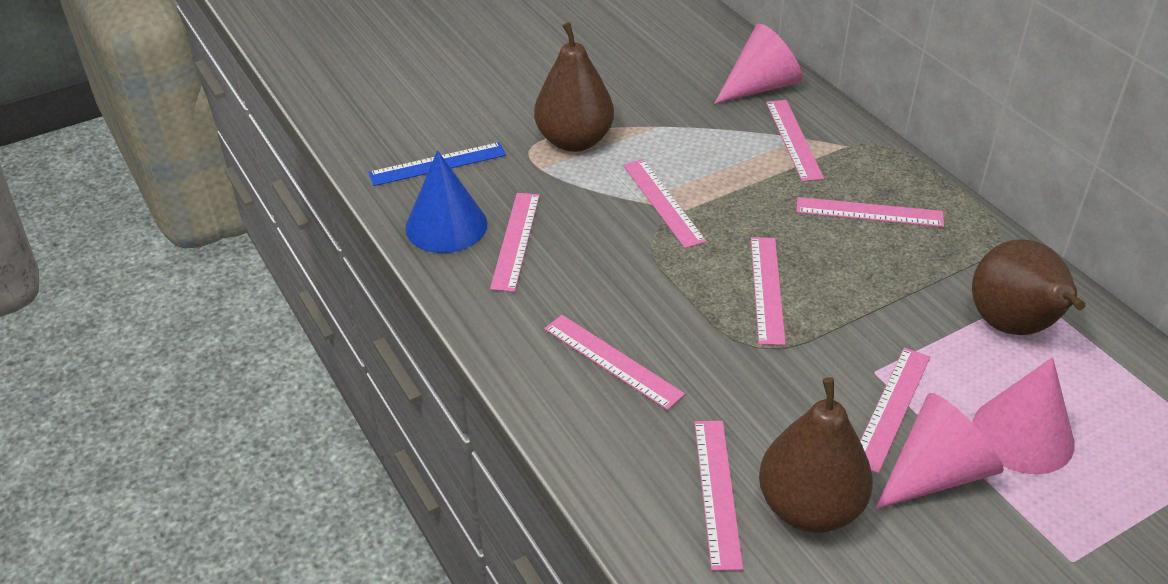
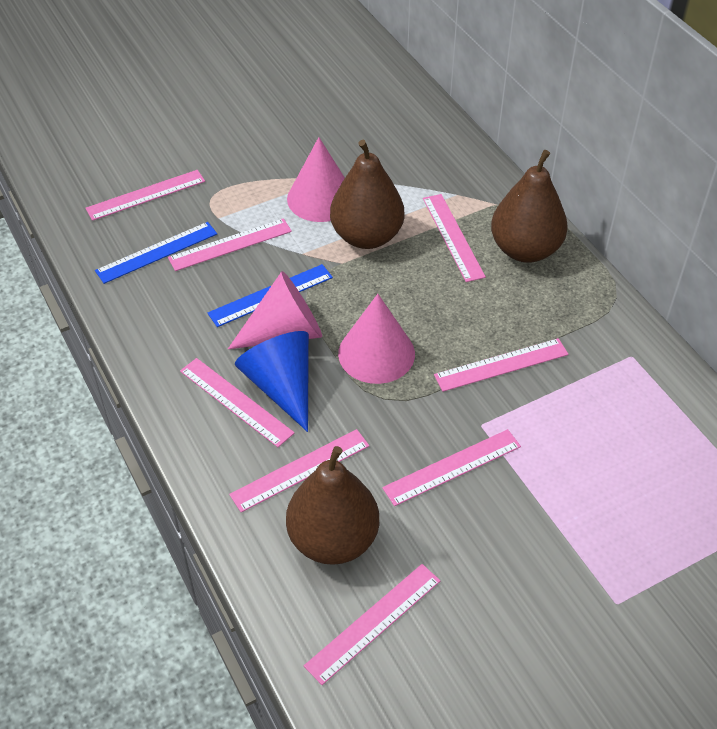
blue ruler: 1 -> 2

